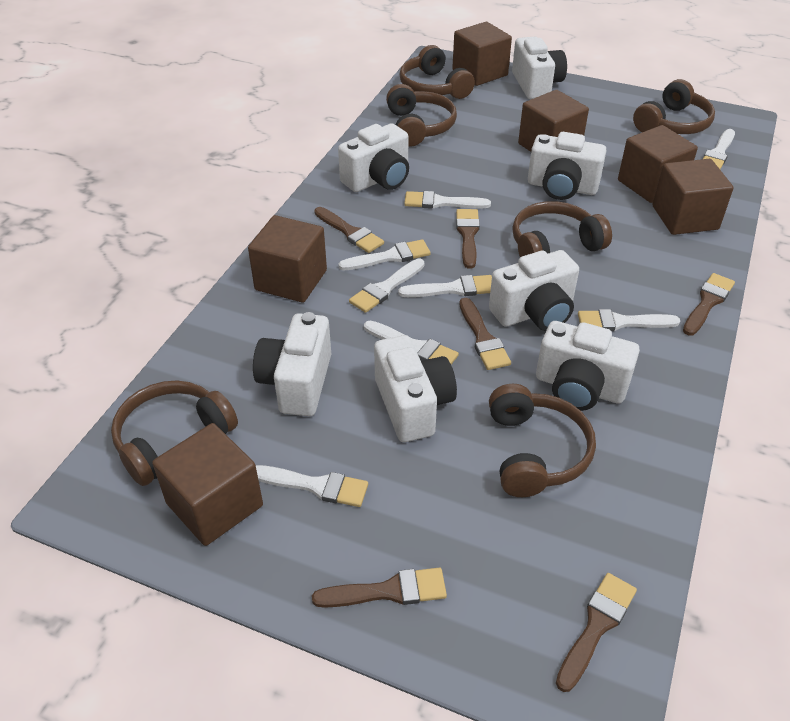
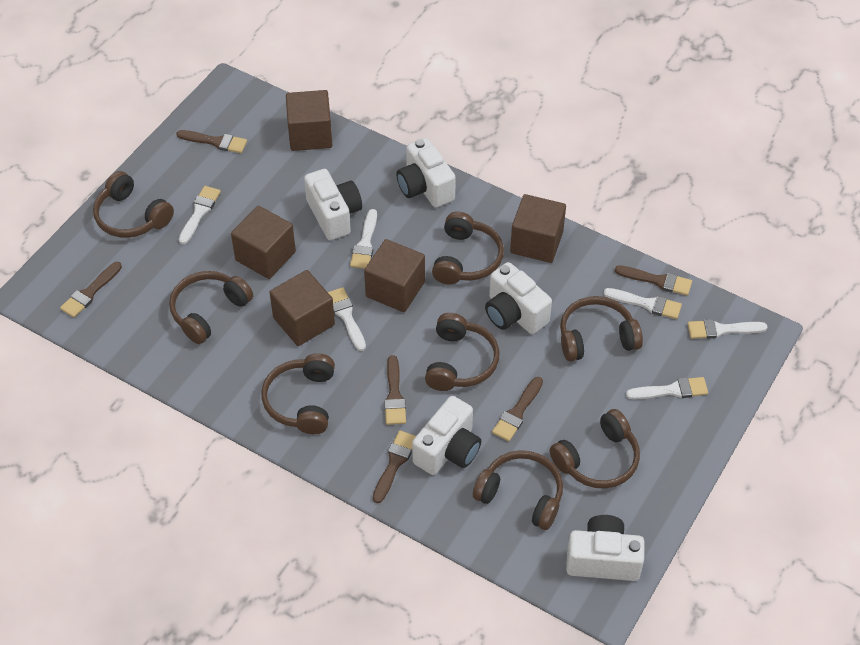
brown cube: 6 -> 5
brown headphones: 6 -> 8
white brush: 8 -> 6
white camera: 7 -> 5

